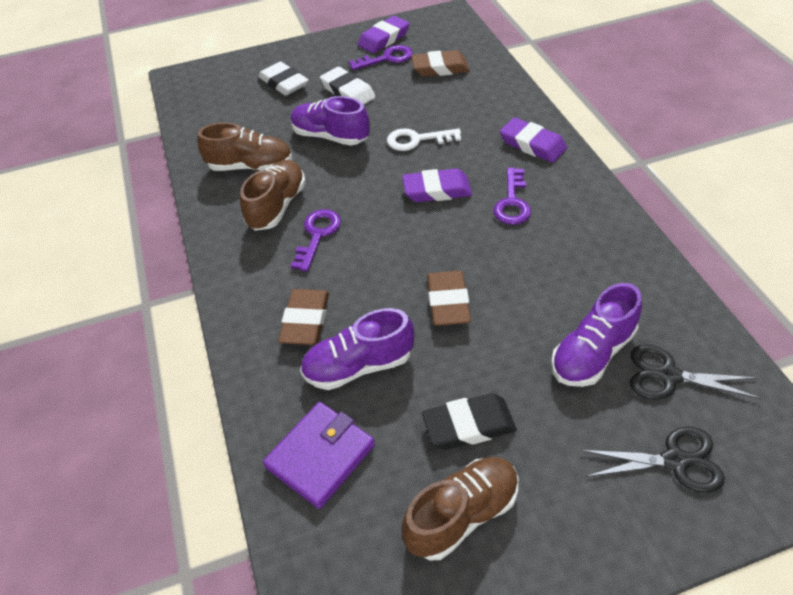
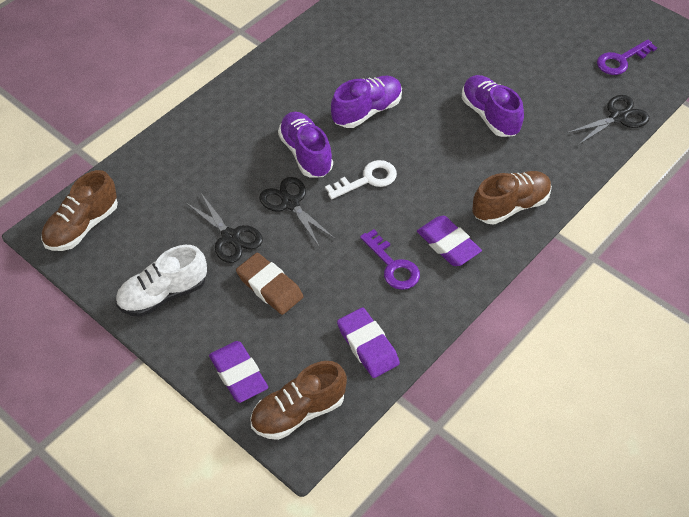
black eraser: 1 -> 0
black scissors: 2 -> 3
brown eraser: 3 -> 1
purple key: 3 -> 2
purple wallet: 1 -> 0
white eraser: 2 -> 0
white shoe: 0 -> 1

